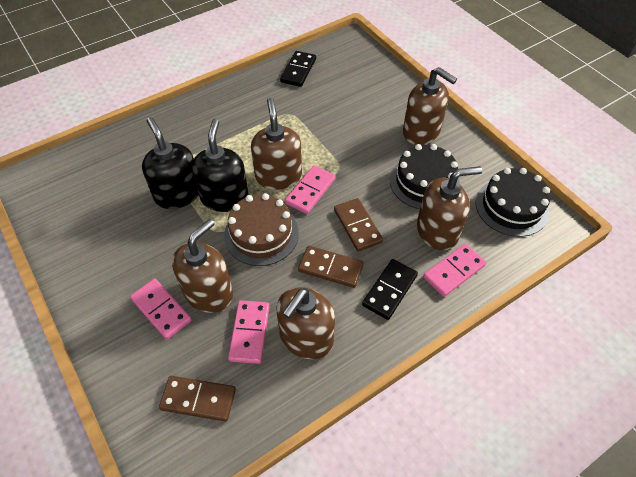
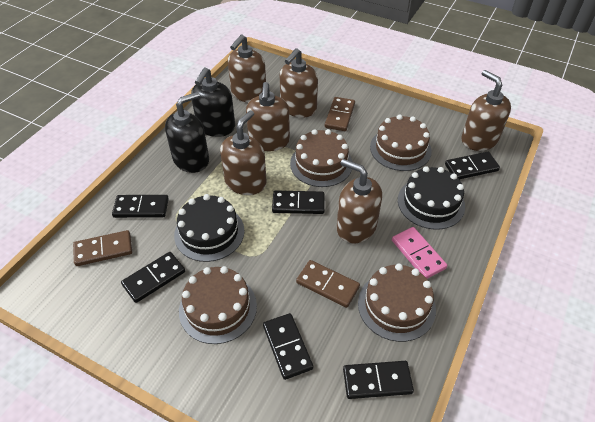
black domino: 2 -> 6
brown cake: 1 -> 4
brown soap dispenser: 5 -> 6
pink domino: 4 -> 1

